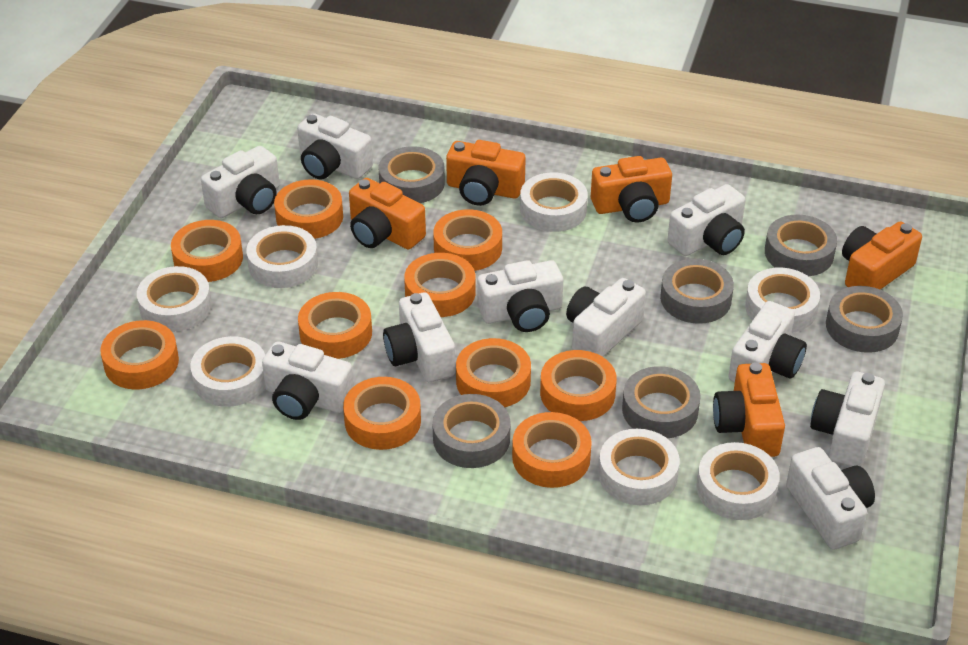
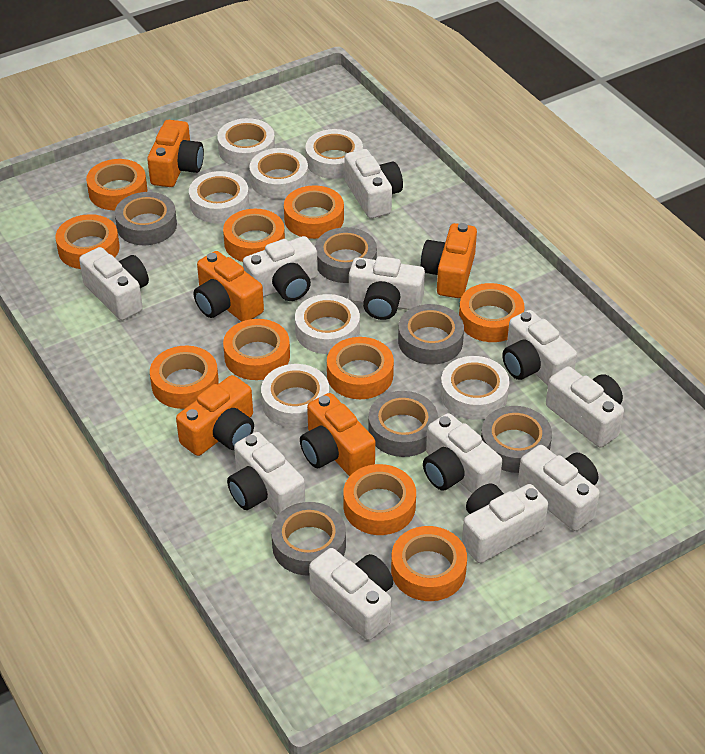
white camera: 10 -> 11

